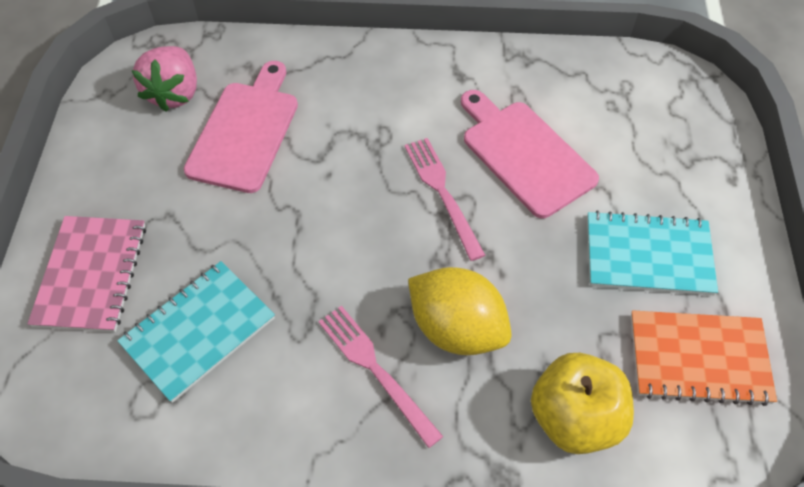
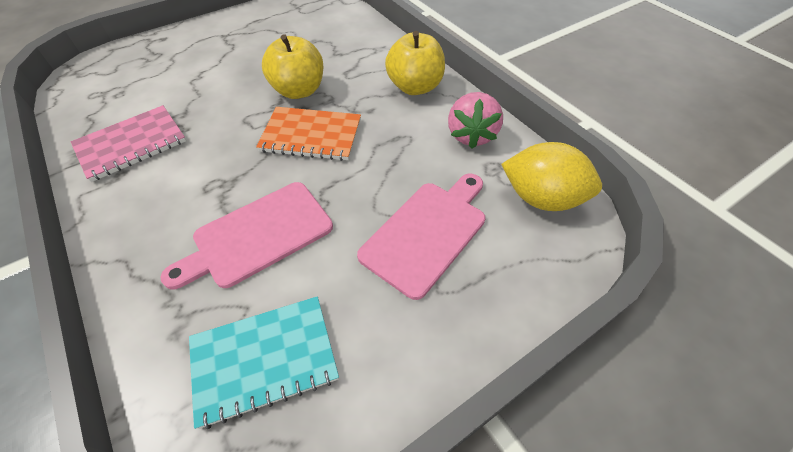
pink fork: 2 -> 0
turquoise notebook: 2 -> 1
yellow apple: 1 -> 2

